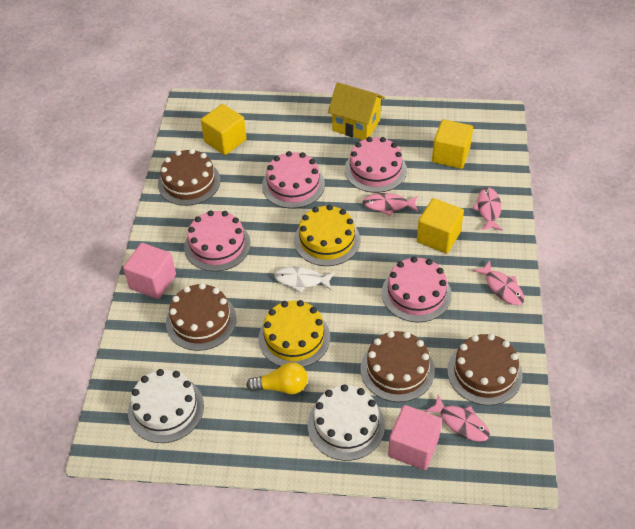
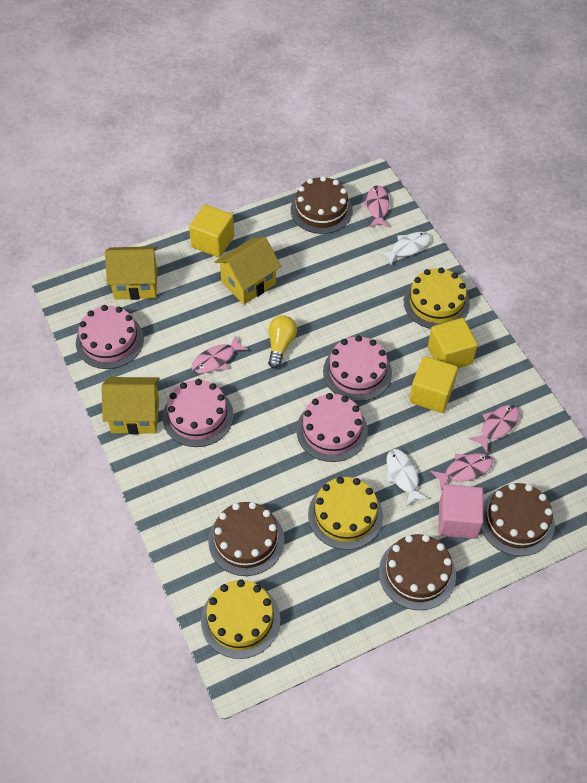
pink cube: 2 -> 1
white cake: 2 -> 0
white fish: 1 -> 2
yellow cake: 2 -> 3
yellow house: 1 -> 3

